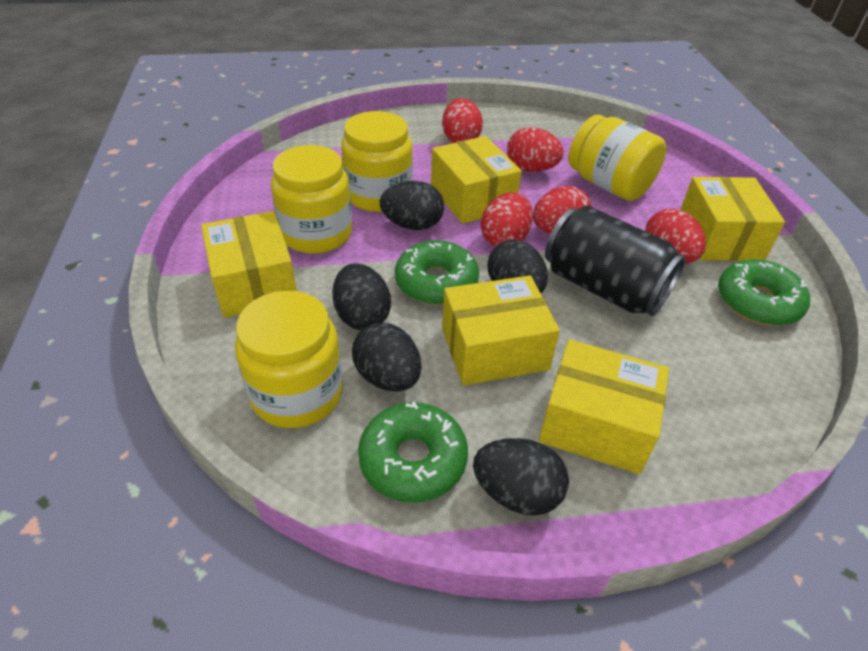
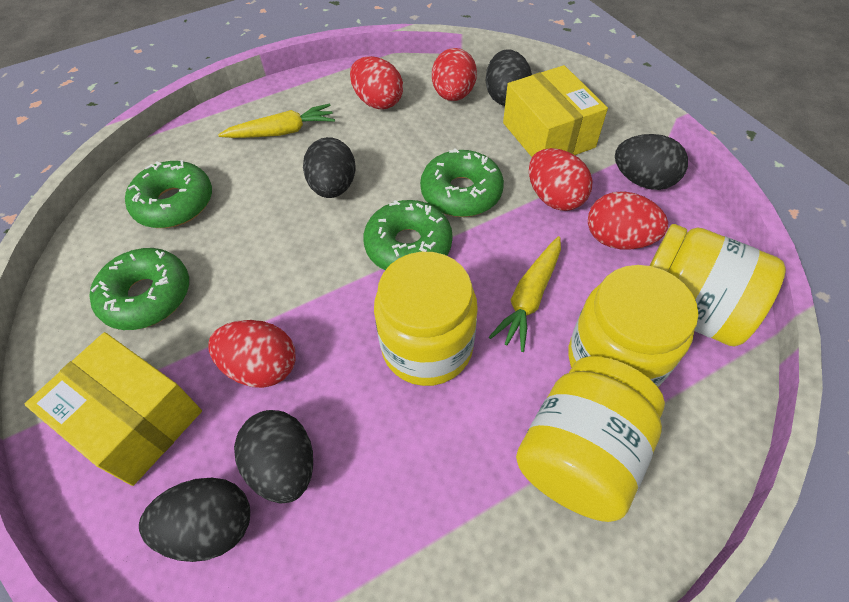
black can: 1 -> 0
green donut: 3 -> 4
yellow box: 5 -> 2
yellow carrot: 0 -> 2

